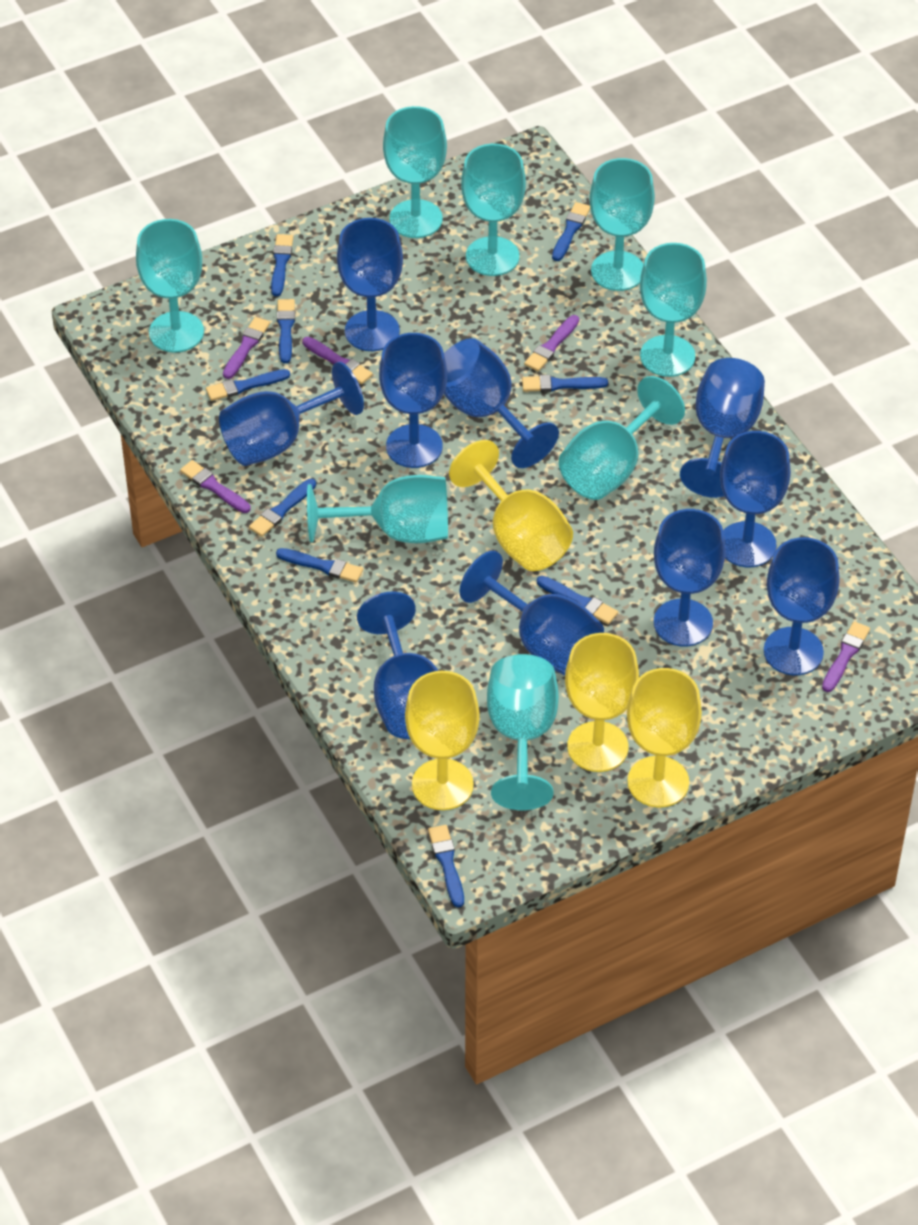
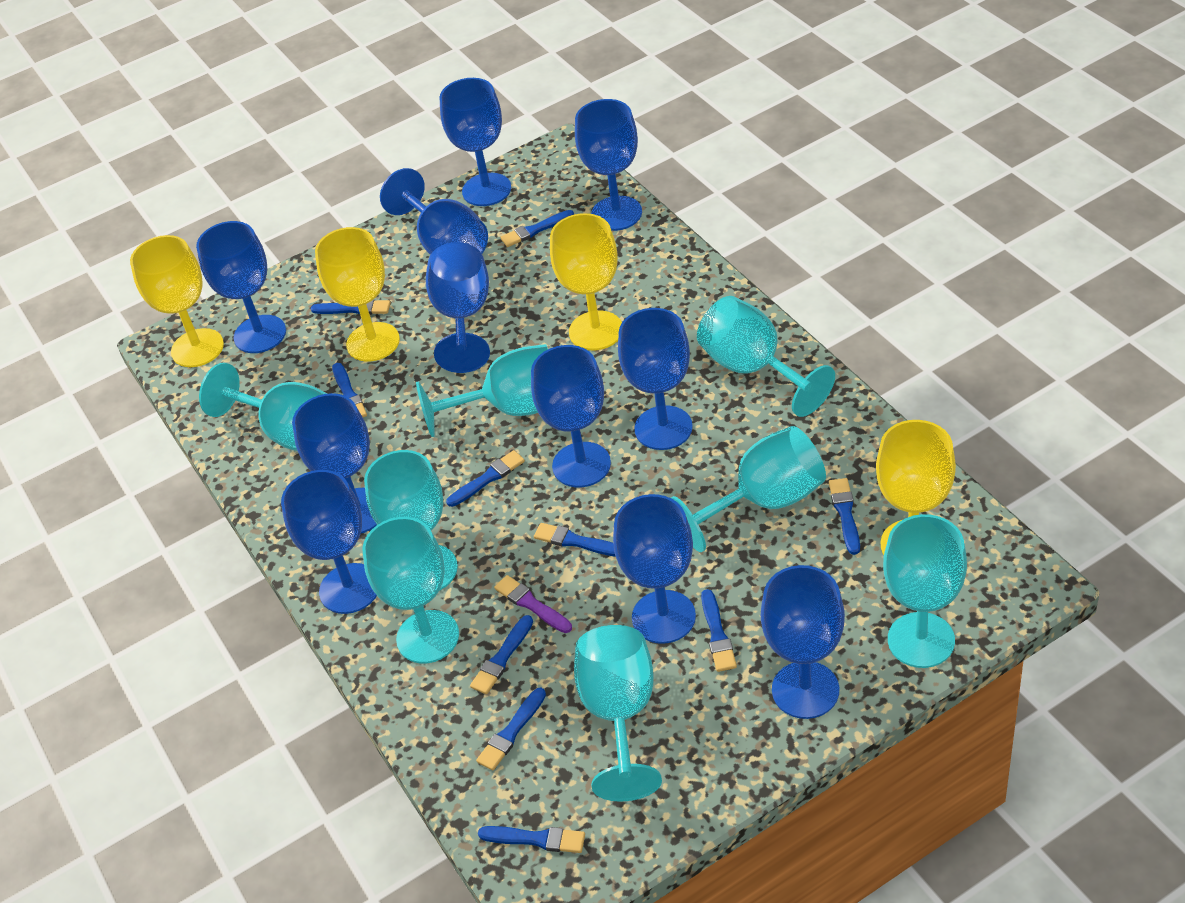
blue brush: 9 -> 10
blue goblet: 10 -> 11
purple brush: 5 -> 1

